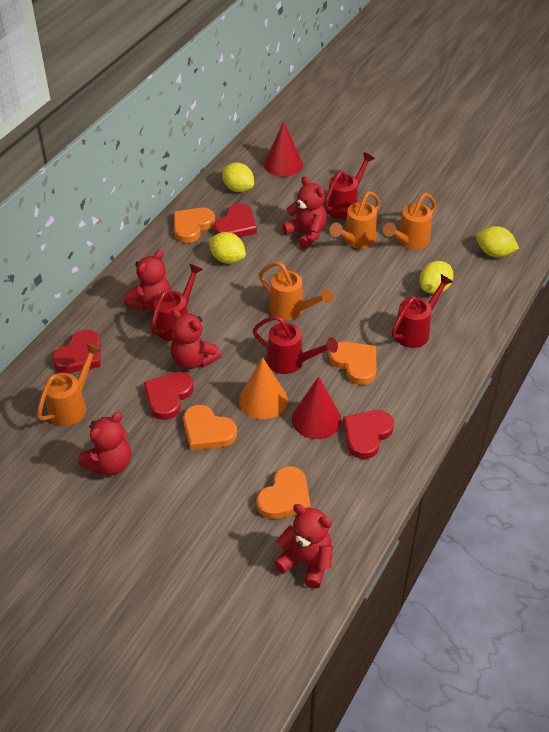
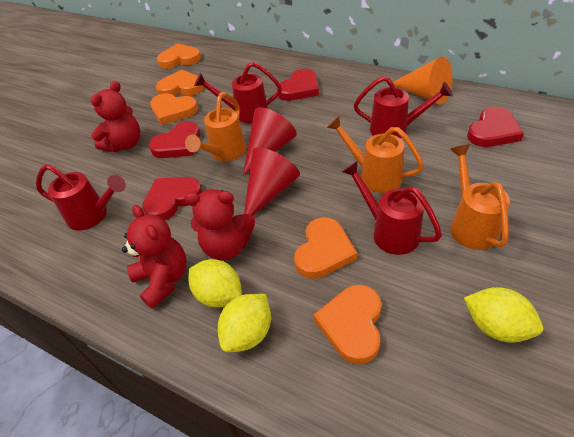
orange heart: 4 -> 5
orange watering can: 4 -> 3
red teddy bear: 5 -> 3
yellow lemon: 4 -> 3

